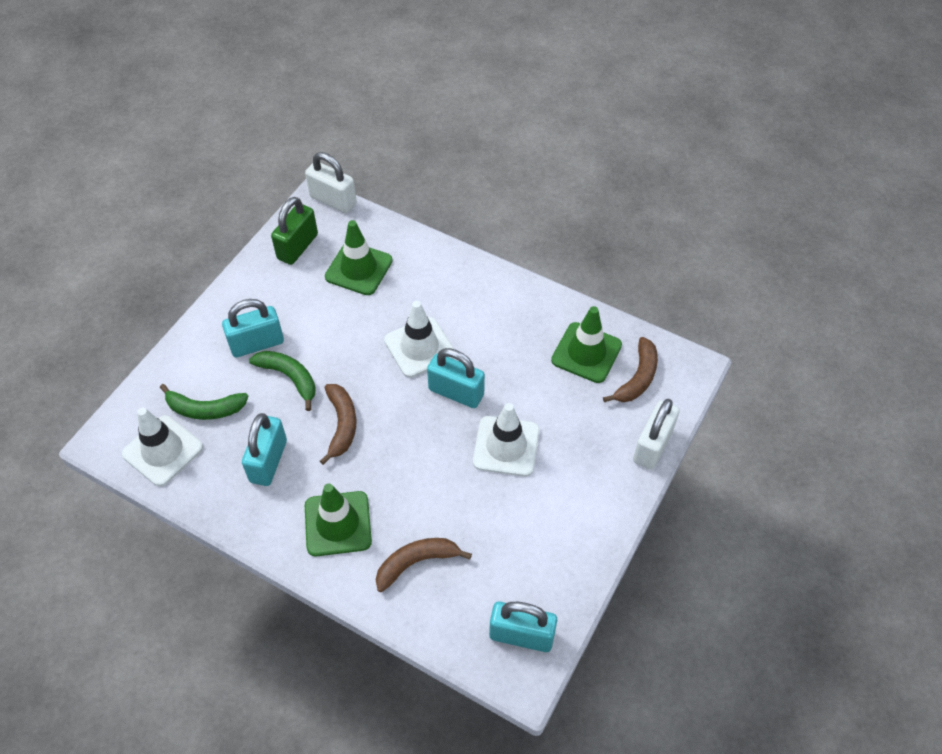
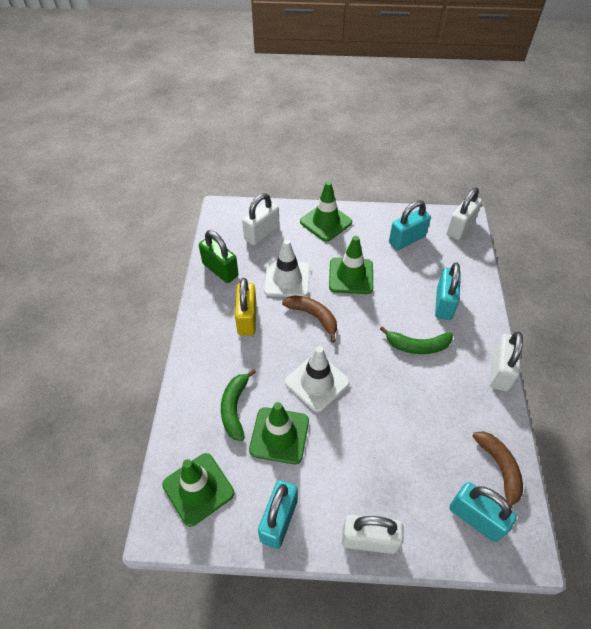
brown banana: 3 -> 2
green traffic cone: 3 -> 4
white padlock: 2 -> 4
white traffic cone: 3 -> 2
yellow padlock: 0 -> 1

